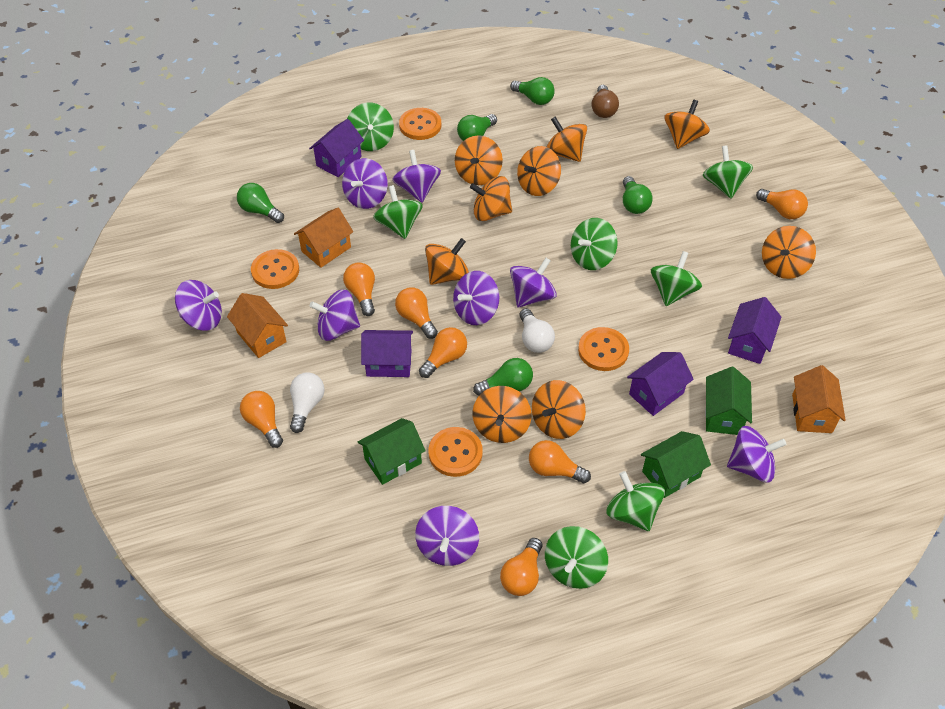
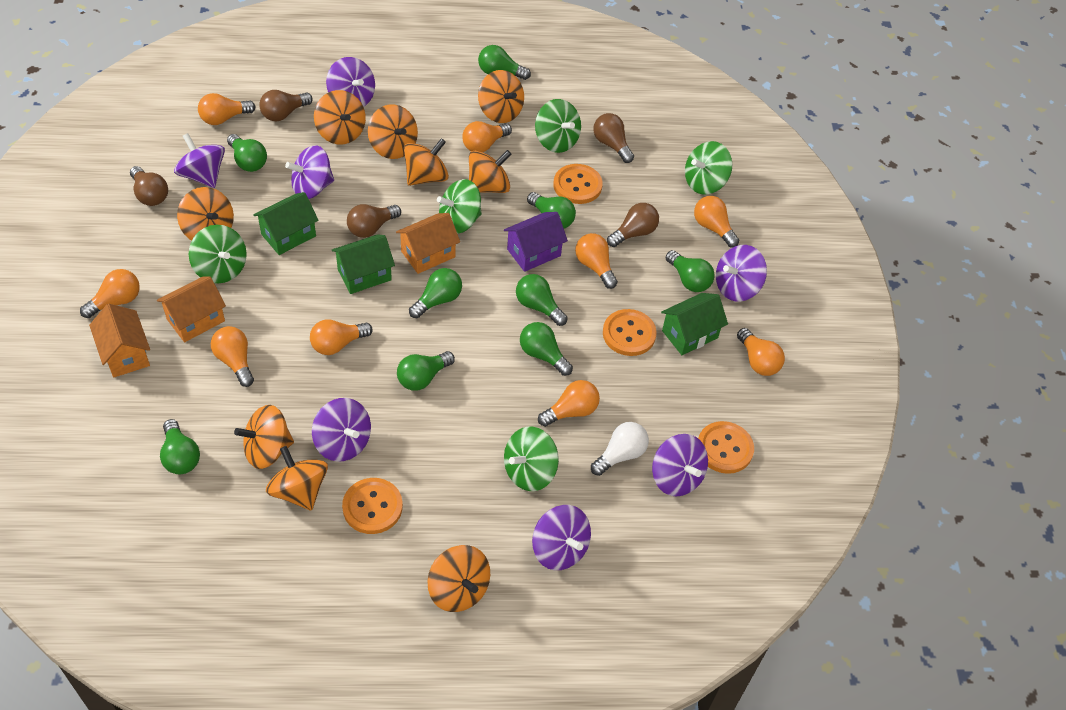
brown light bulb: 1 -> 5
green light bulb: 5 -> 9
green spinning top: 7 -> 5
orange light bulb: 7 -> 9
purple house: 4 -> 1
purple spinning top: 8 -> 7
white light bulb: 2 -> 1

